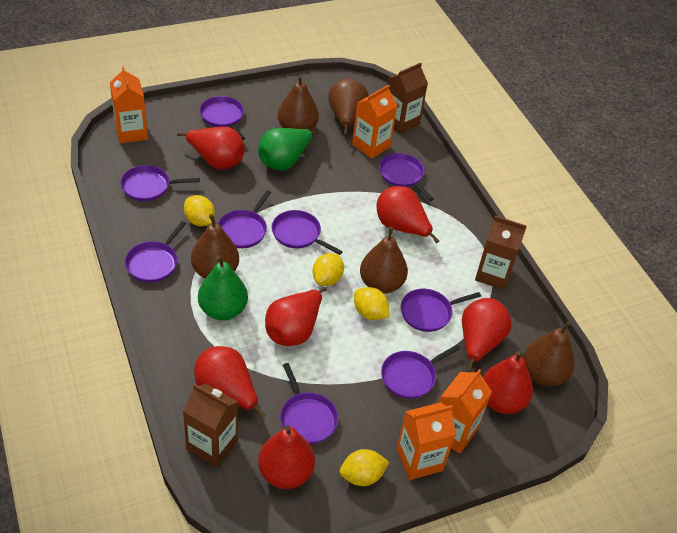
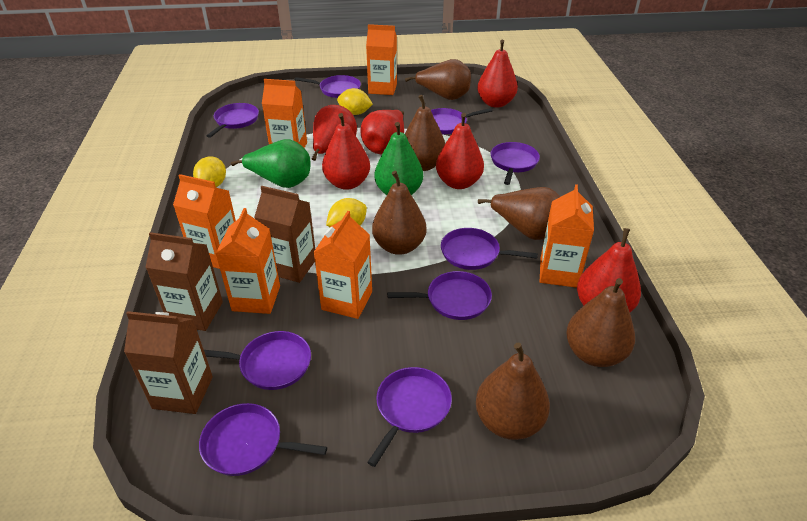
brown pear: 5 -> 6
orange carton: 4 -> 6
red pear: 7 -> 6
yellow lemon: 4 -> 3

